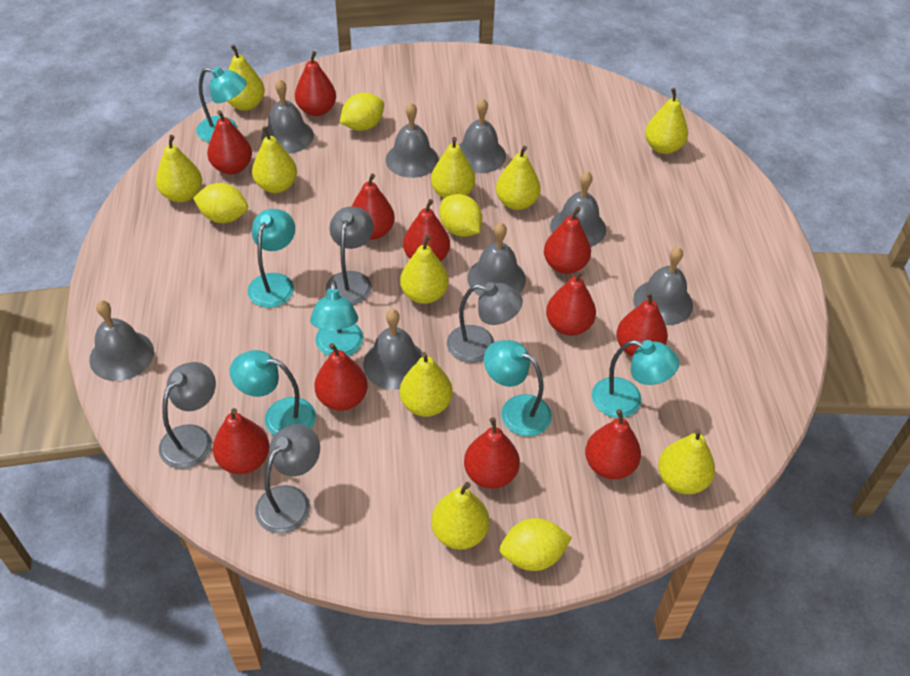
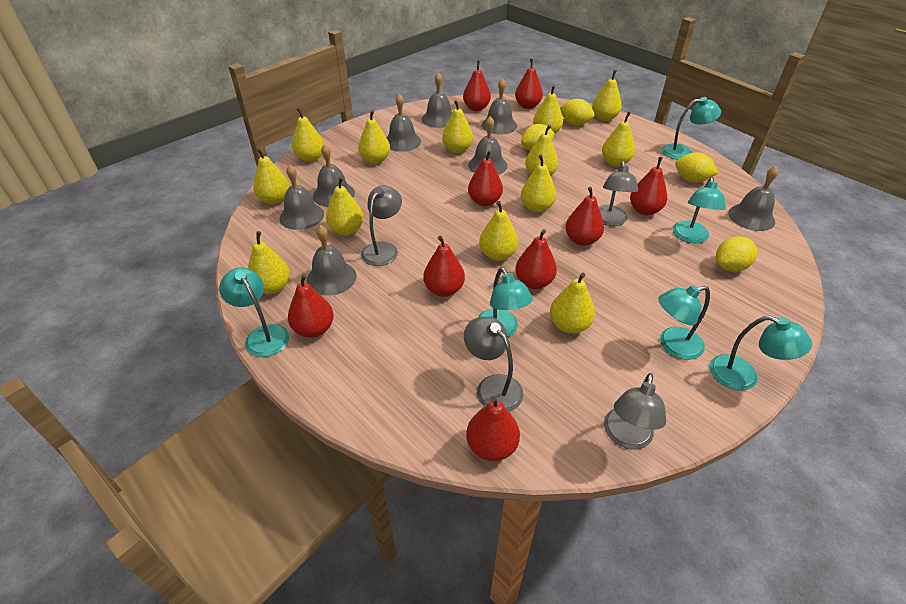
red pear: 11 -> 9
yellow pear: 10 -> 13

